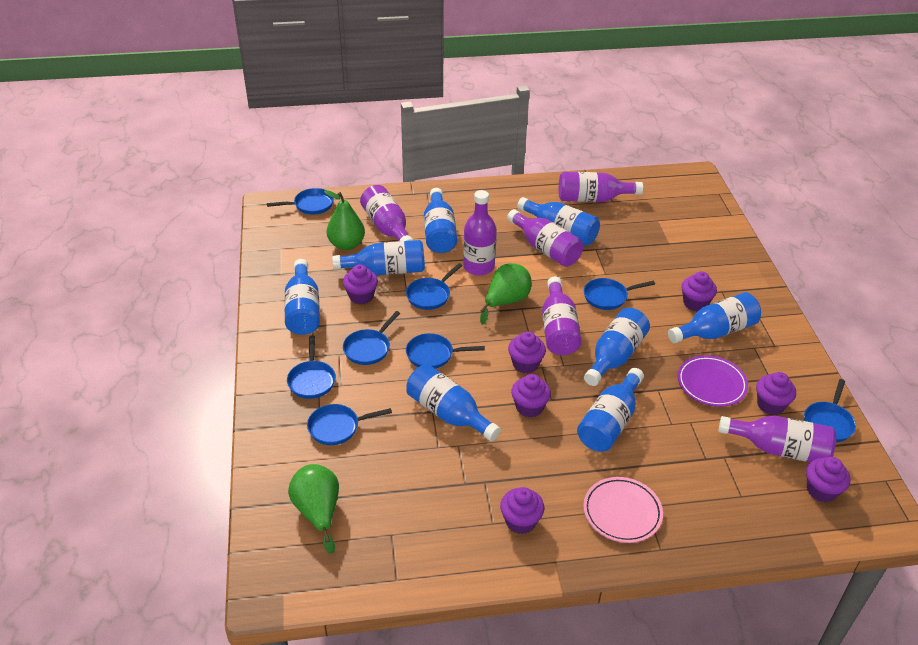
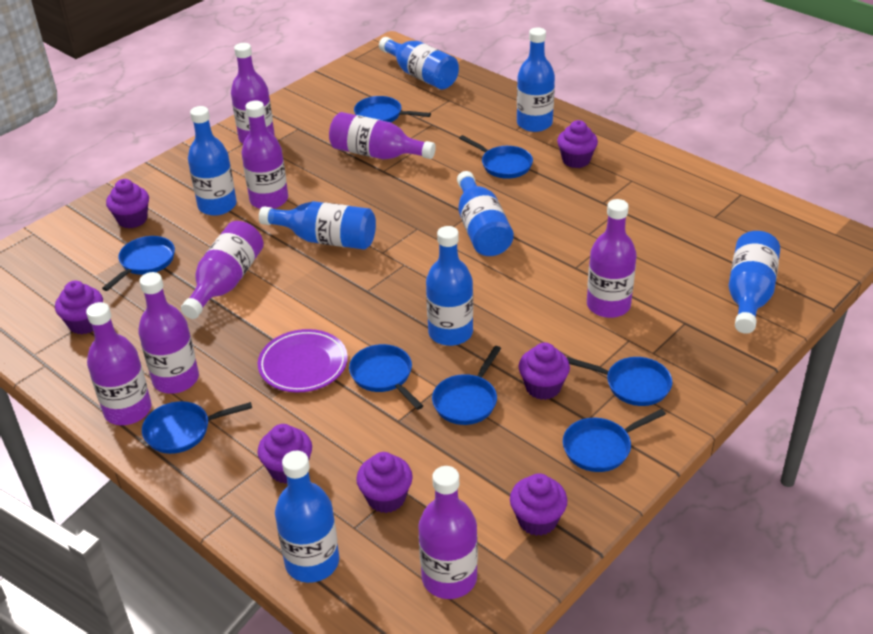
green pear: 3 -> 0
pink plate: 1 -> 0
purple bottle: 6 -> 8

